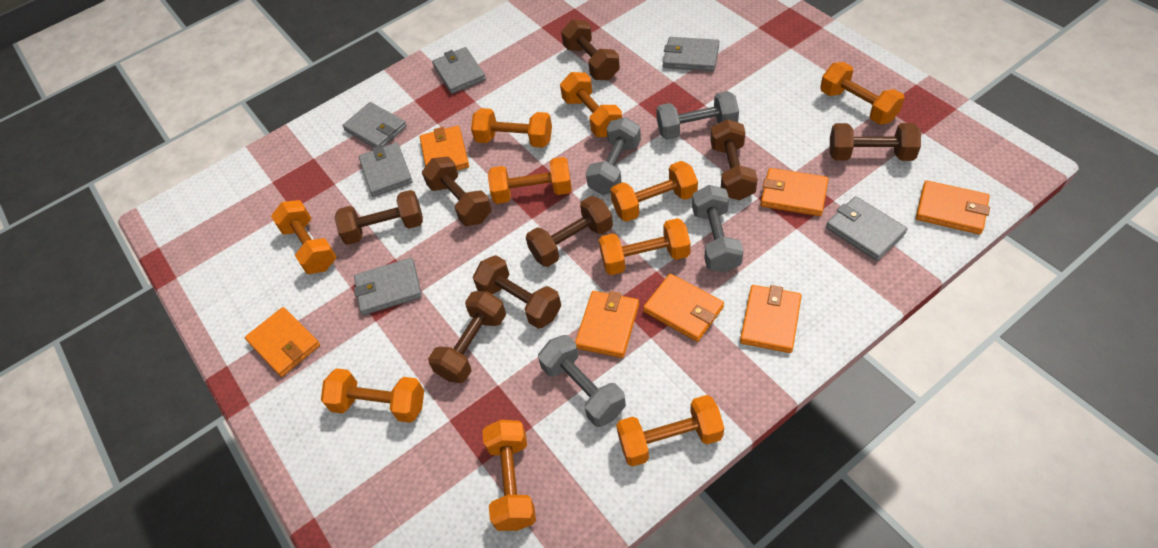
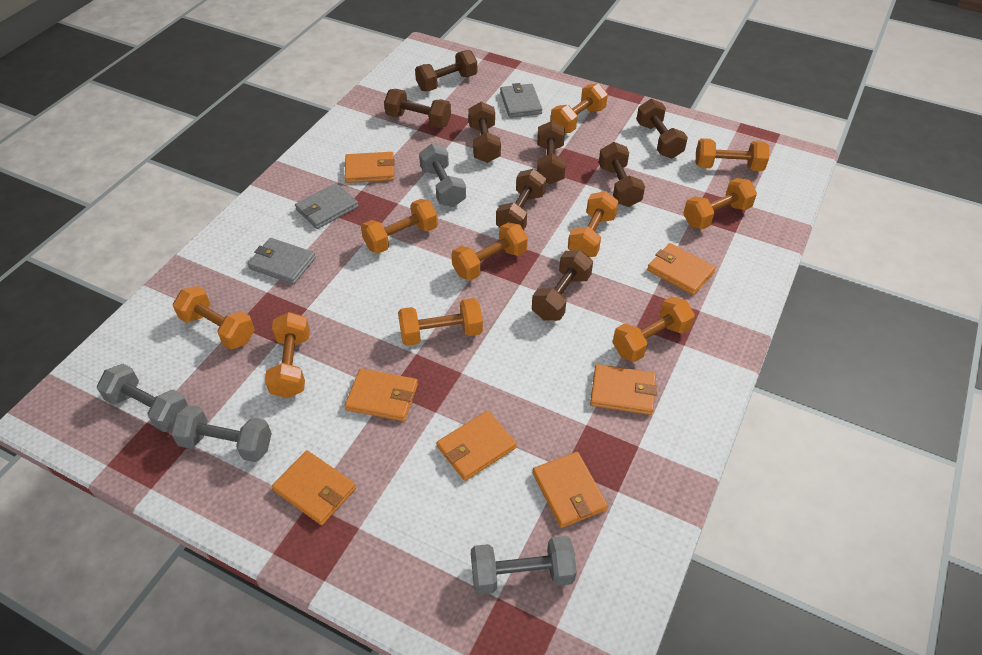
grey wallet: 6 -> 3

